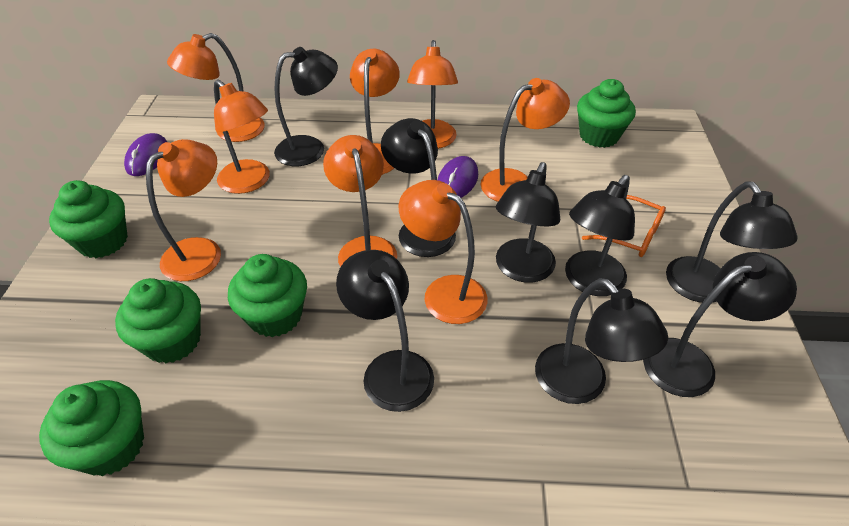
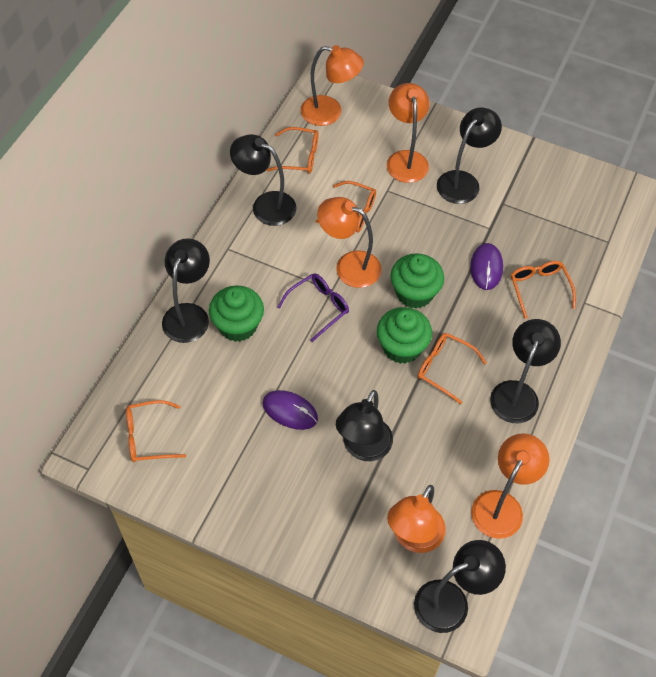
black lamp: 8 -> 6
green cupcake: 5 -> 3
orange glasses: 1 -> 5
orange lamp: 8 -> 5
purple glasses: 0 -> 1

